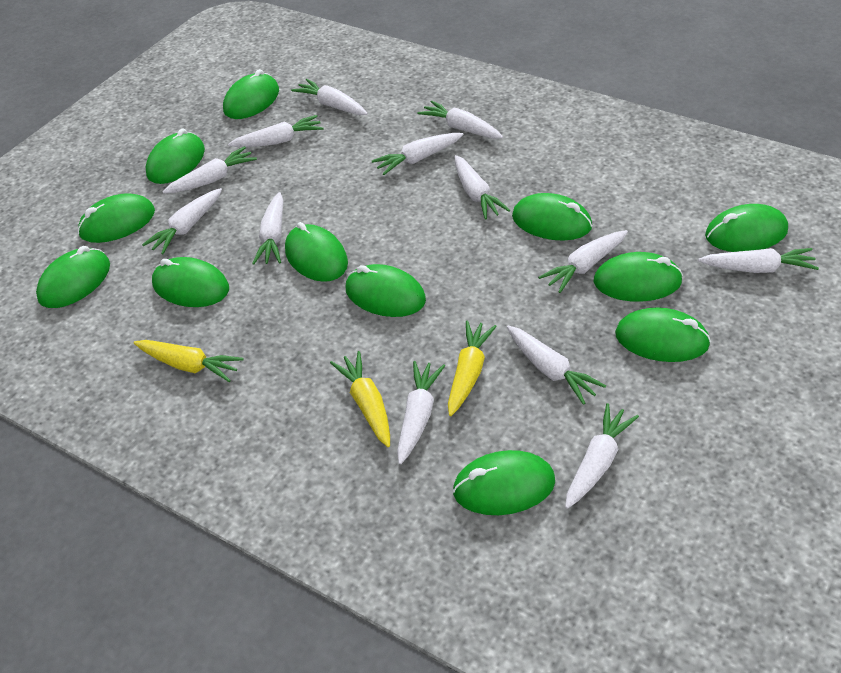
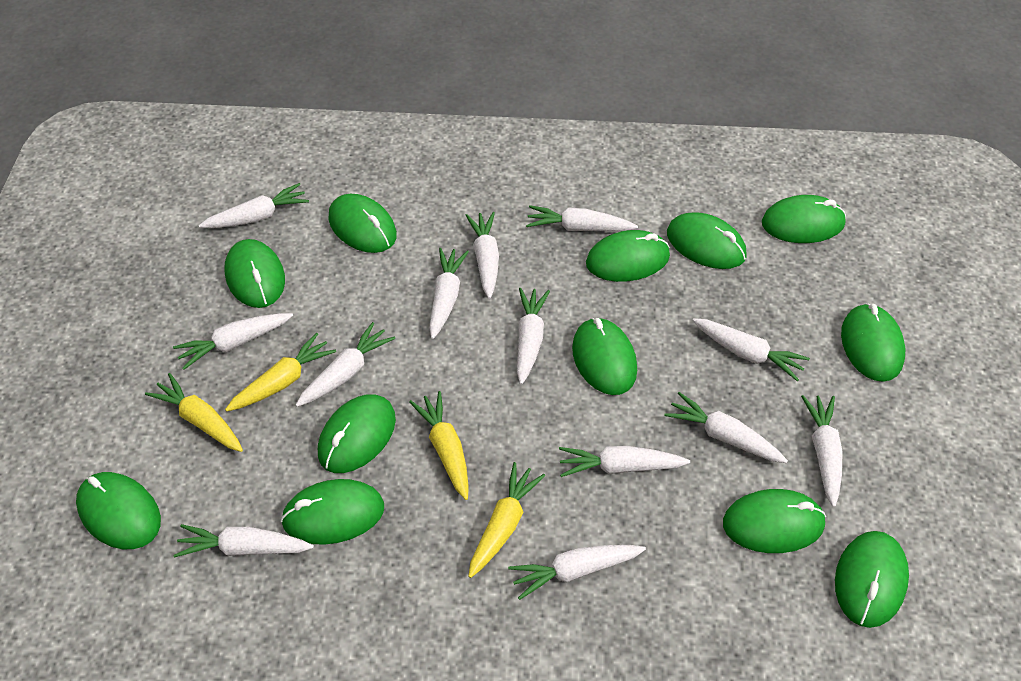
yellow carrot: 3 -> 4

